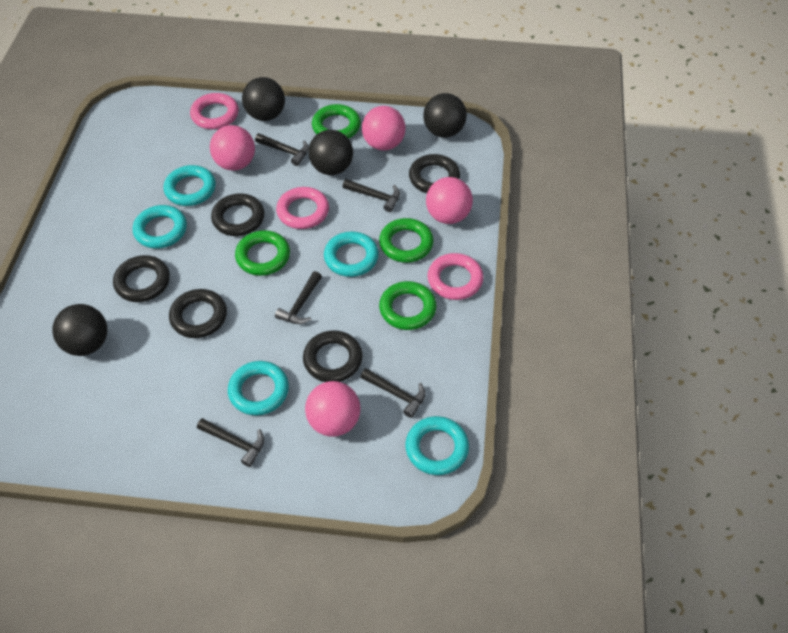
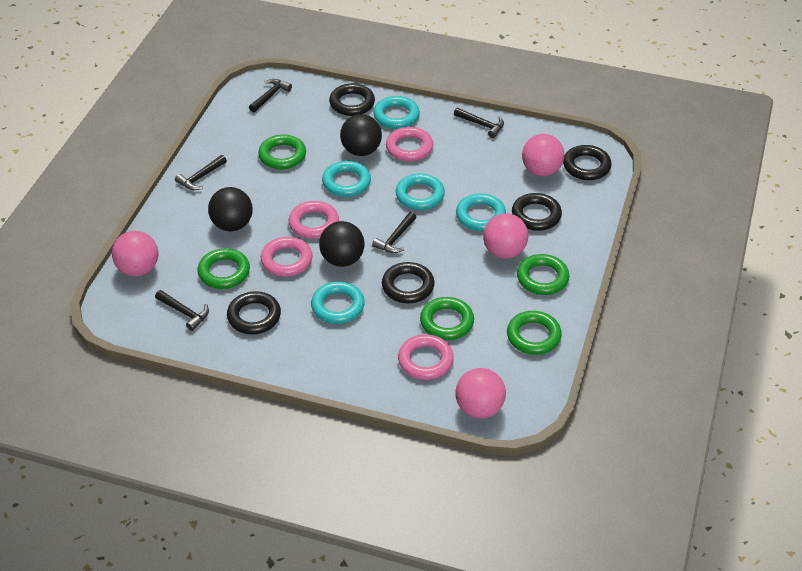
black ball: 4 -> 3
green ring: 4 -> 5
pink ring: 3 -> 4

